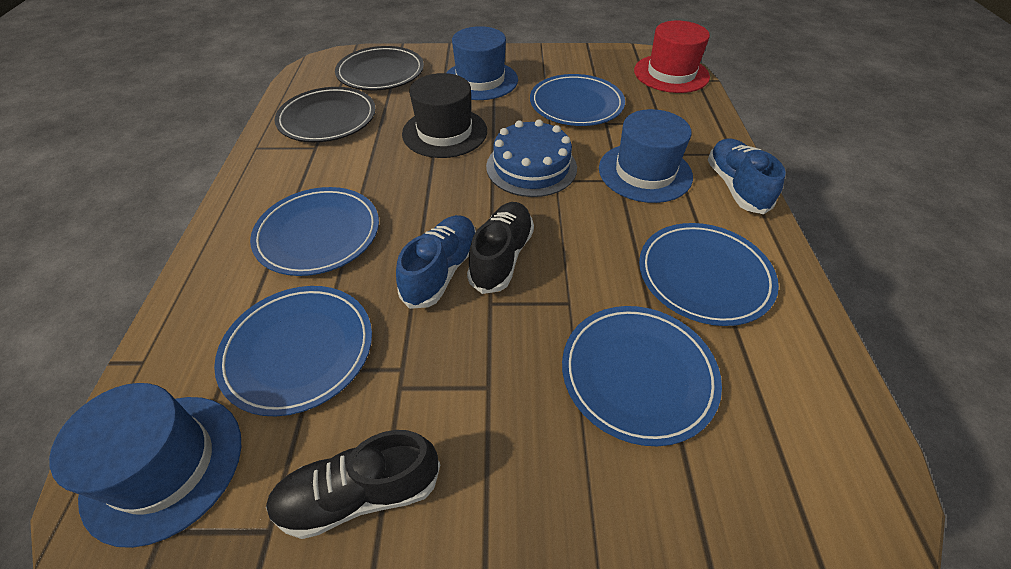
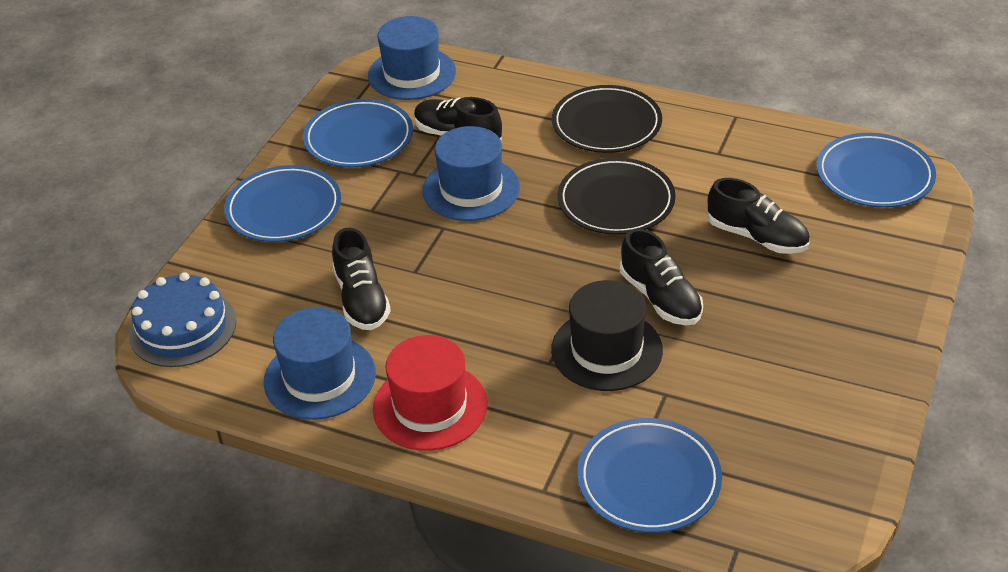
black shoe: 2 -> 4
blue plate: 5 -> 4
blue shoe: 2 -> 0

